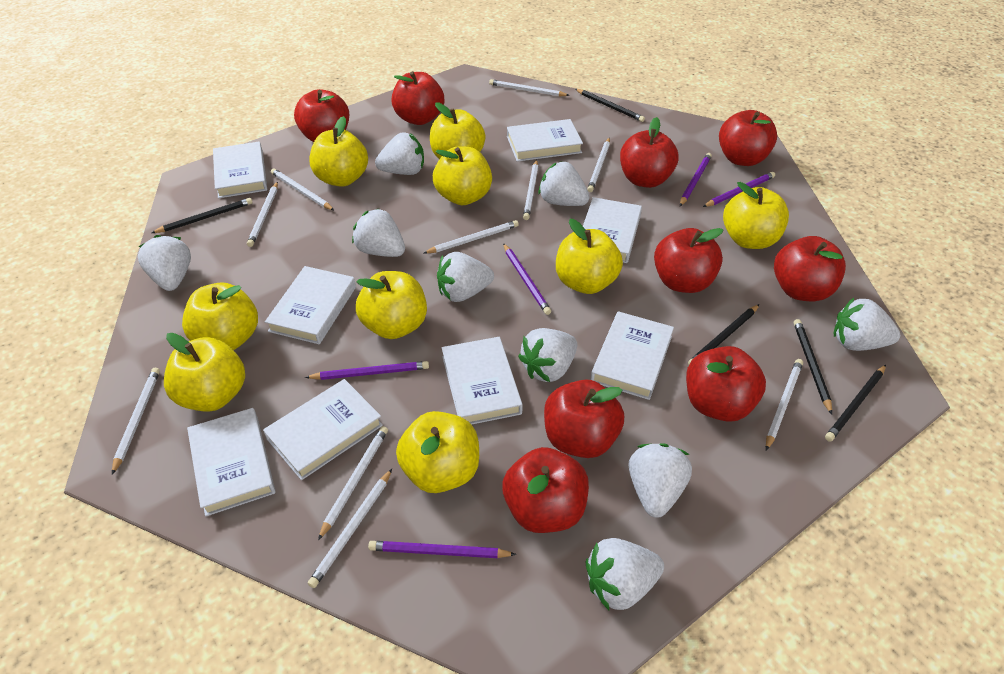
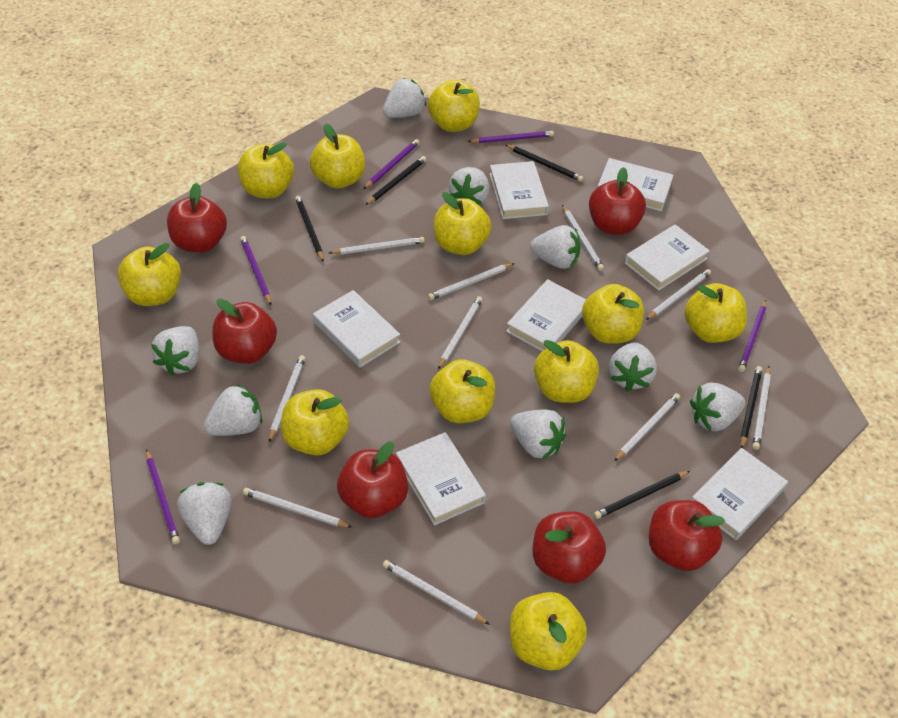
red apple: 9 -> 6
white book: 8 -> 7
yellow apple: 9 -> 11

